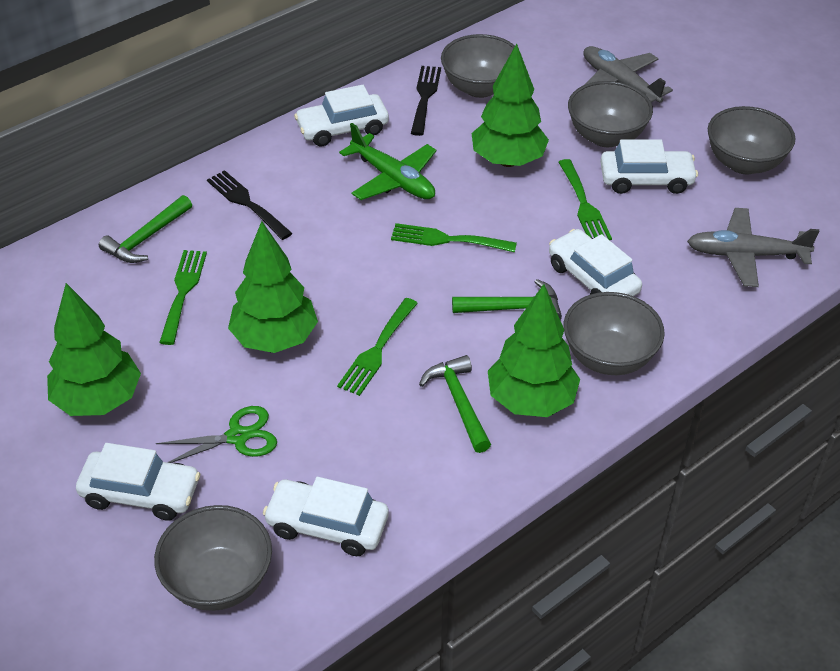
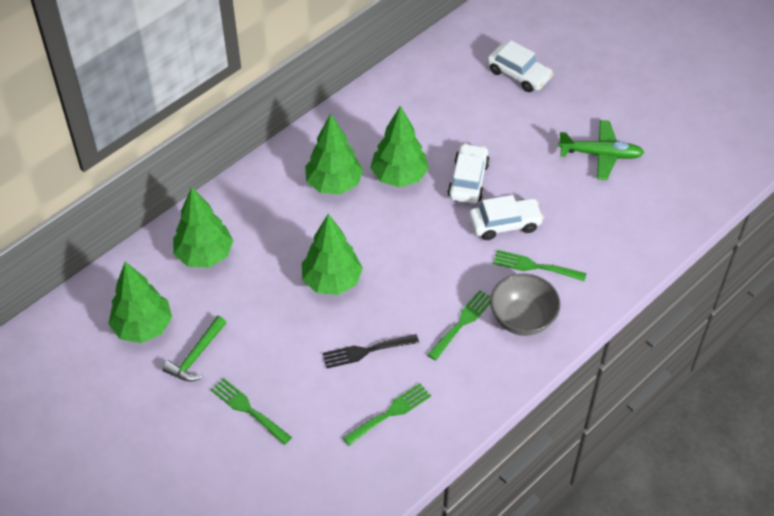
black fork: 2 -> 1
green hammer: 3 -> 1
green scissors: 1 -> 0
green tree: 4 -> 5
grey bowl: 5 -> 1
grey plane: 2 -> 0
white car: 5 -> 3

